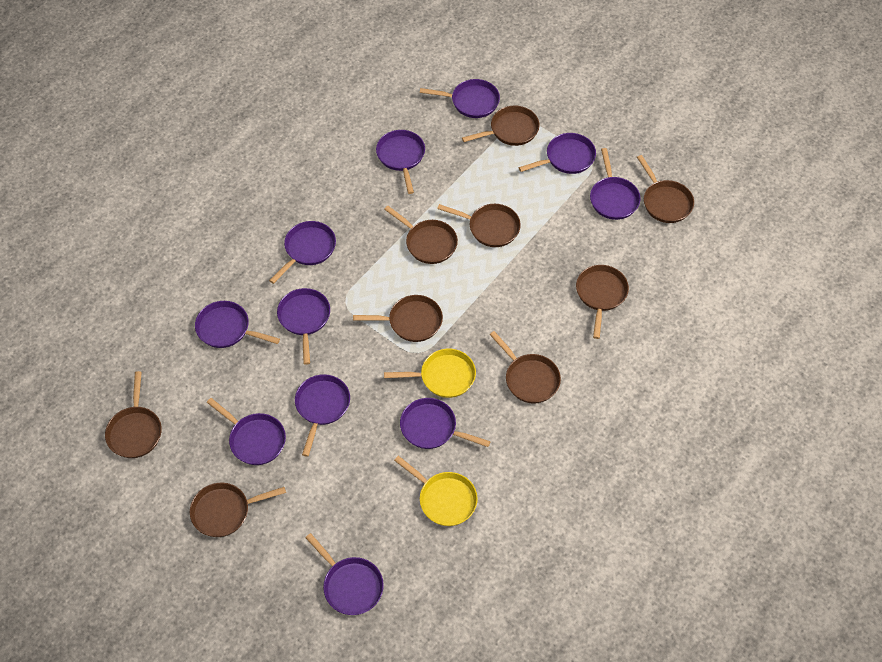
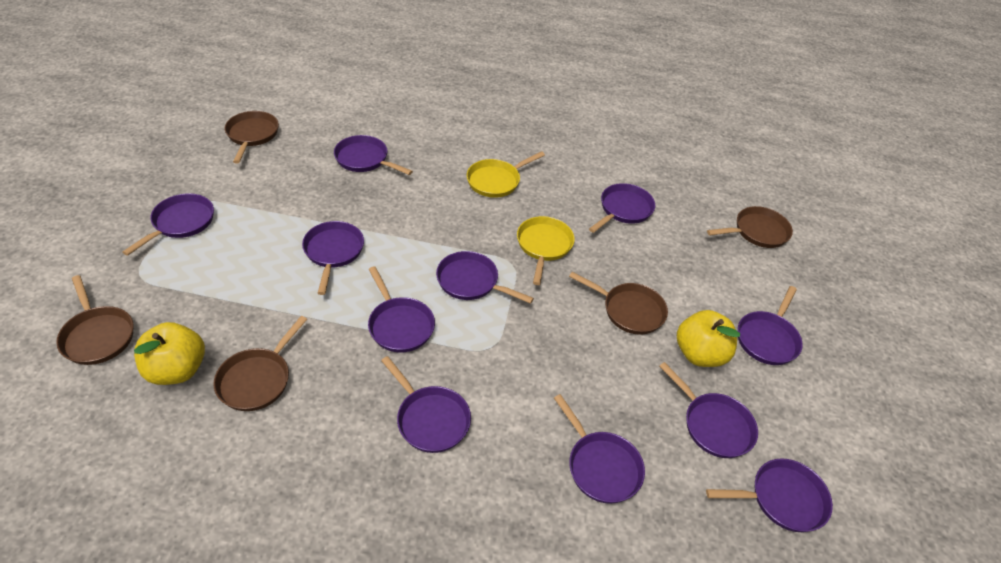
brown pan: 9 -> 5
yellow apple: 0 -> 2

